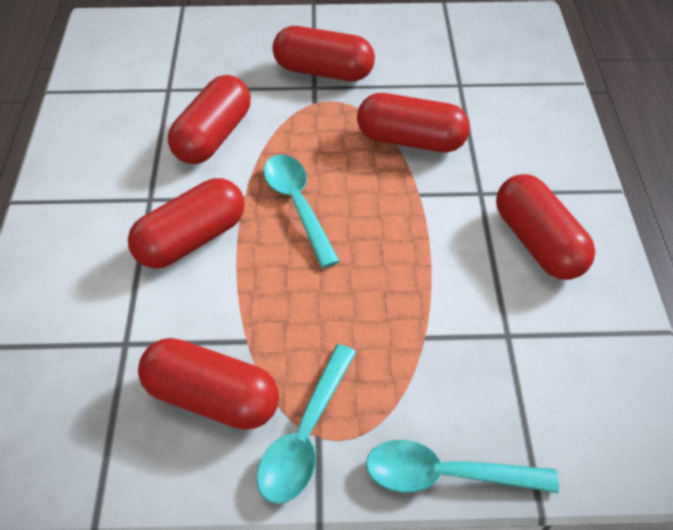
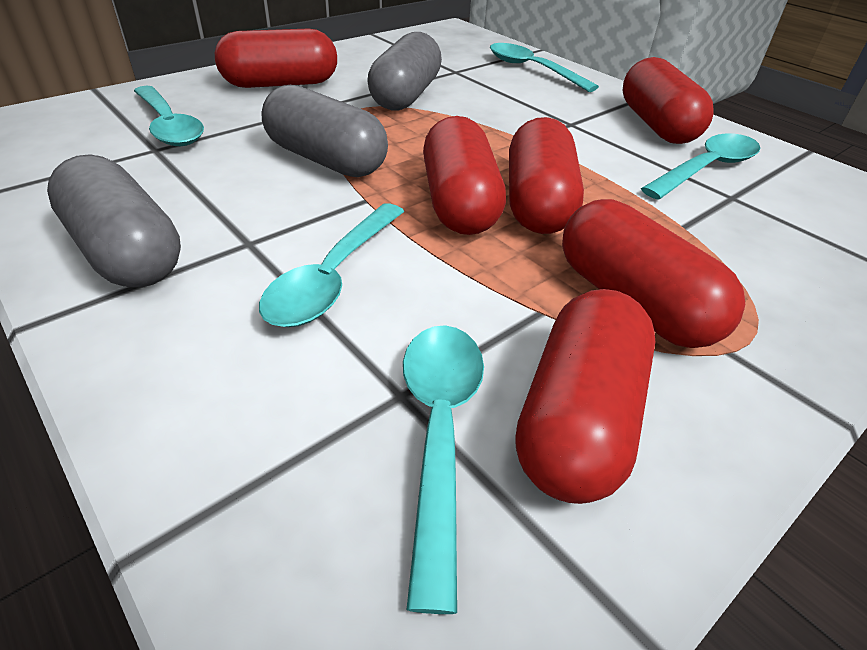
grey capsule: 0 -> 3
turquoise spoon: 3 -> 5

